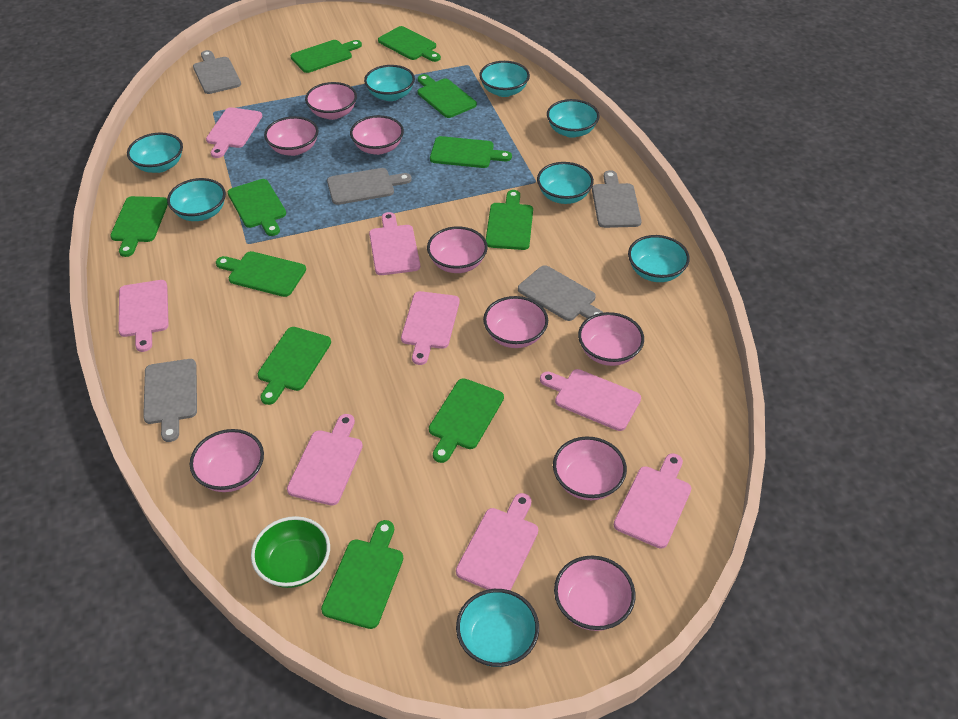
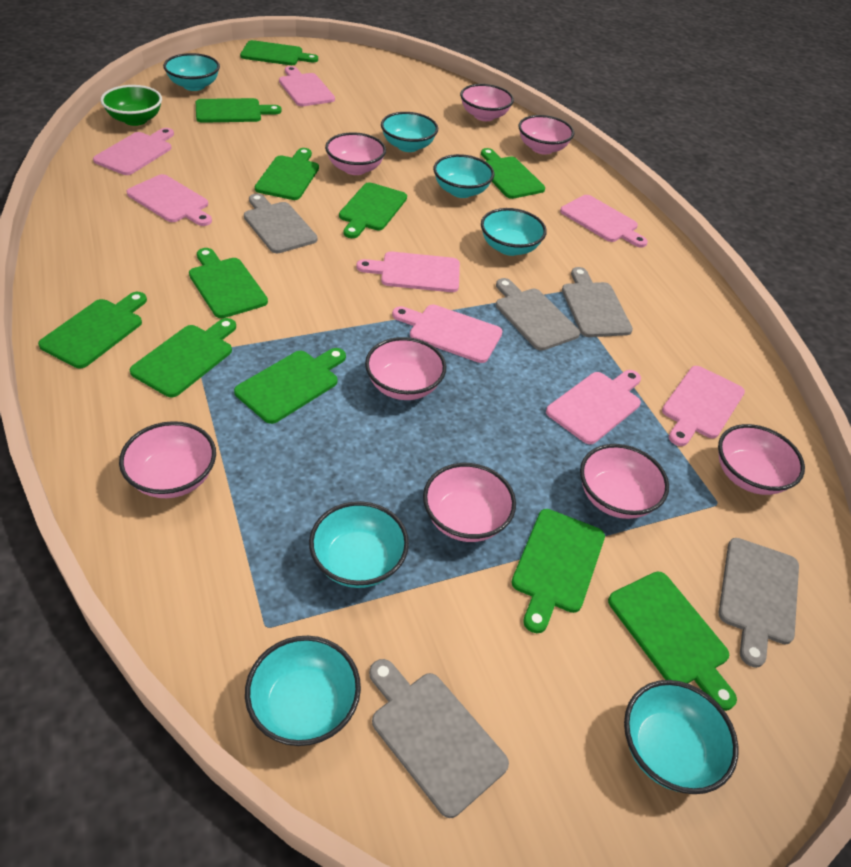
pink bowl: 9 -> 8
turquoise bowl: 8 -> 7

